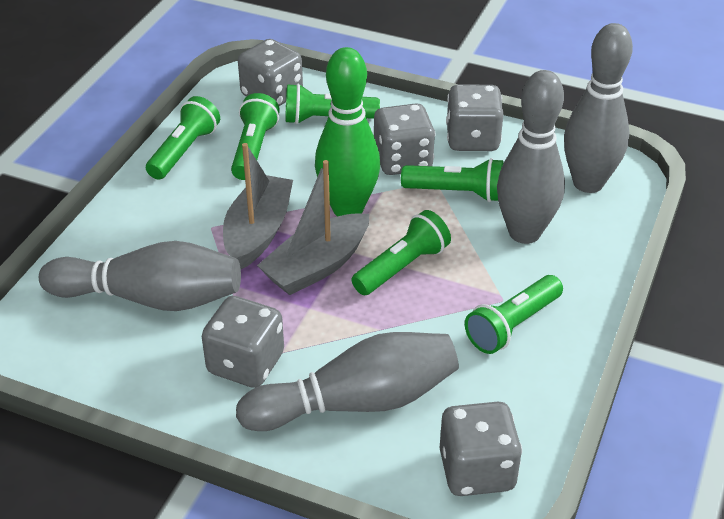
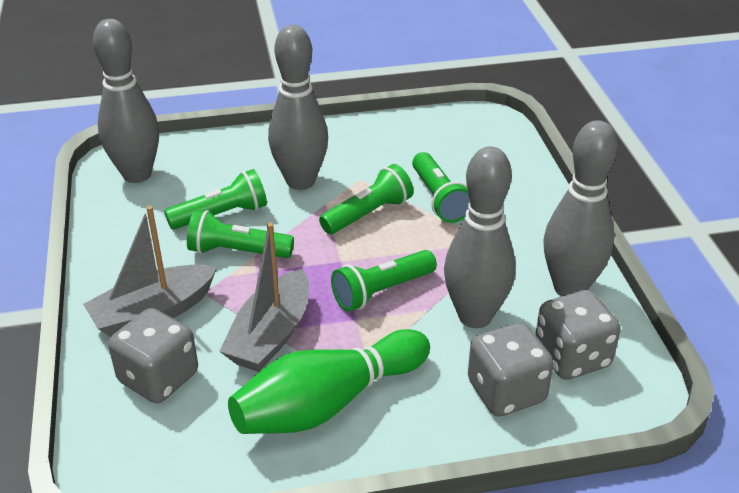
green flashlight: 6 -> 5
grey dice: 5 -> 3

